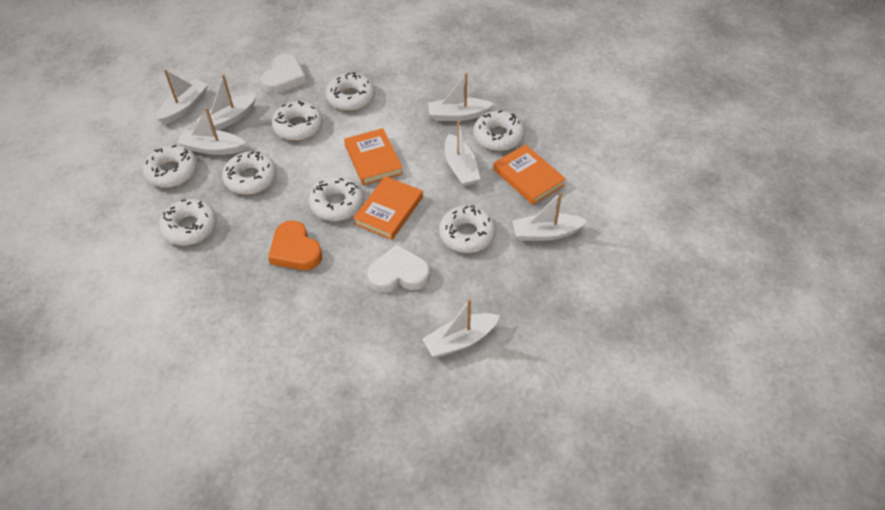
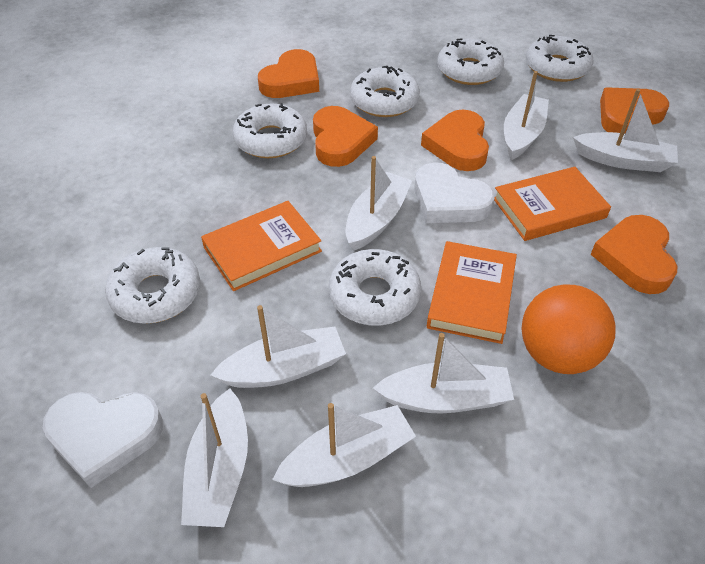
orange ball: 0 -> 1
orange heart: 1 -> 5
white donut: 8 -> 6

